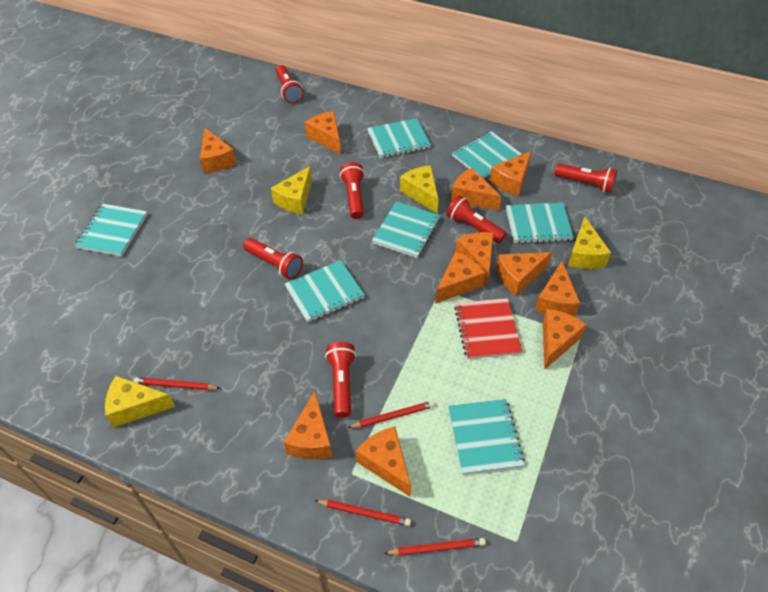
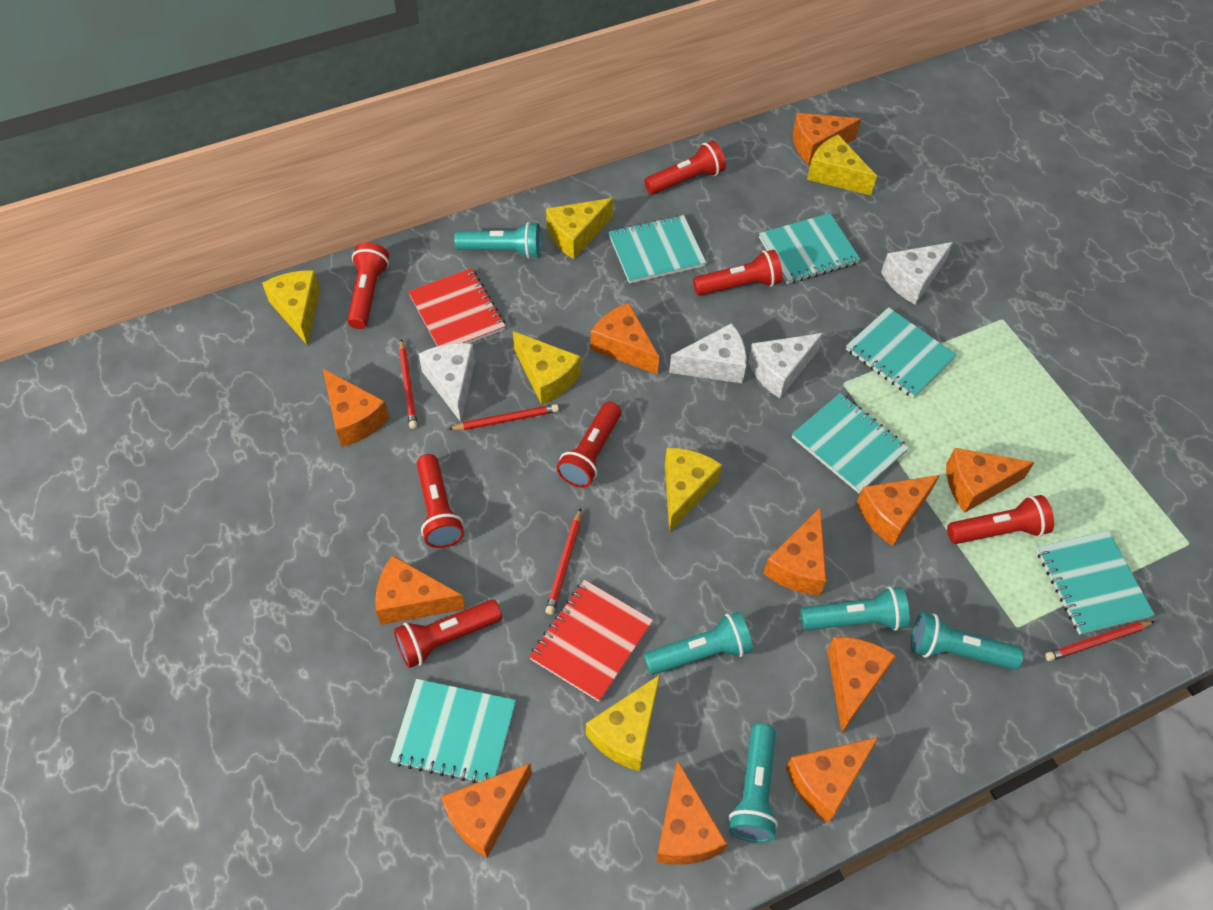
red flashlight: 6 -> 7
red notebook: 1 -> 2
turquoise flashlight: 0 -> 5
turquoise notebook: 7 -> 6
white cheese: 0 -> 4
yellow cheese: 4 -> 6

